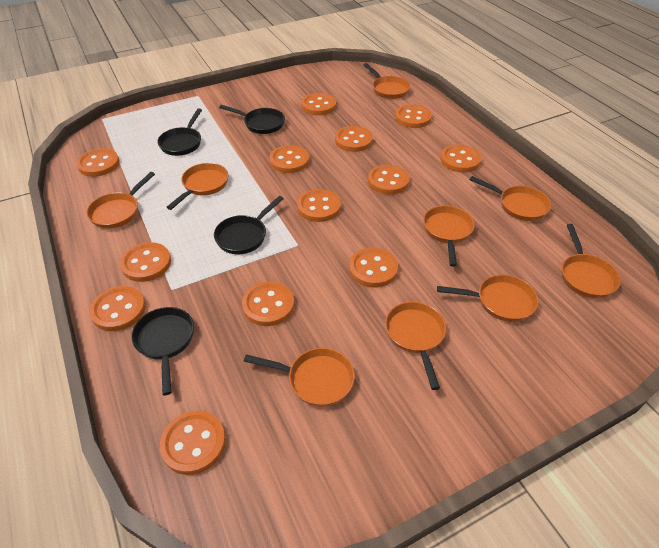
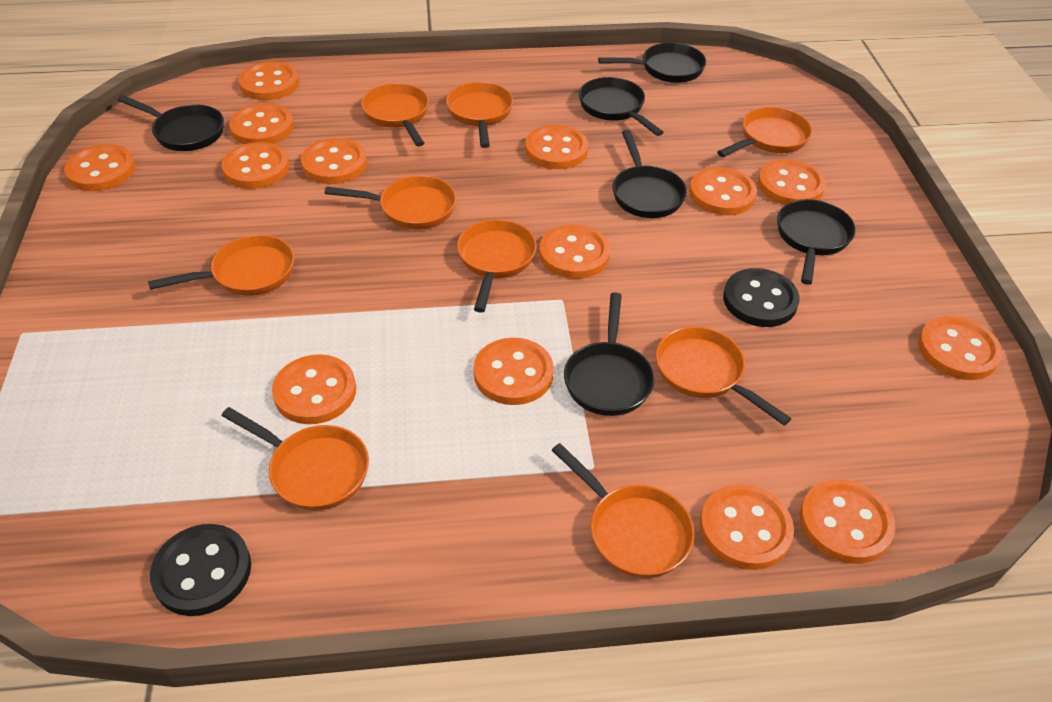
black button: 0 -> 2
black pan: 4 -> 6
orange button: 13 -> 14

